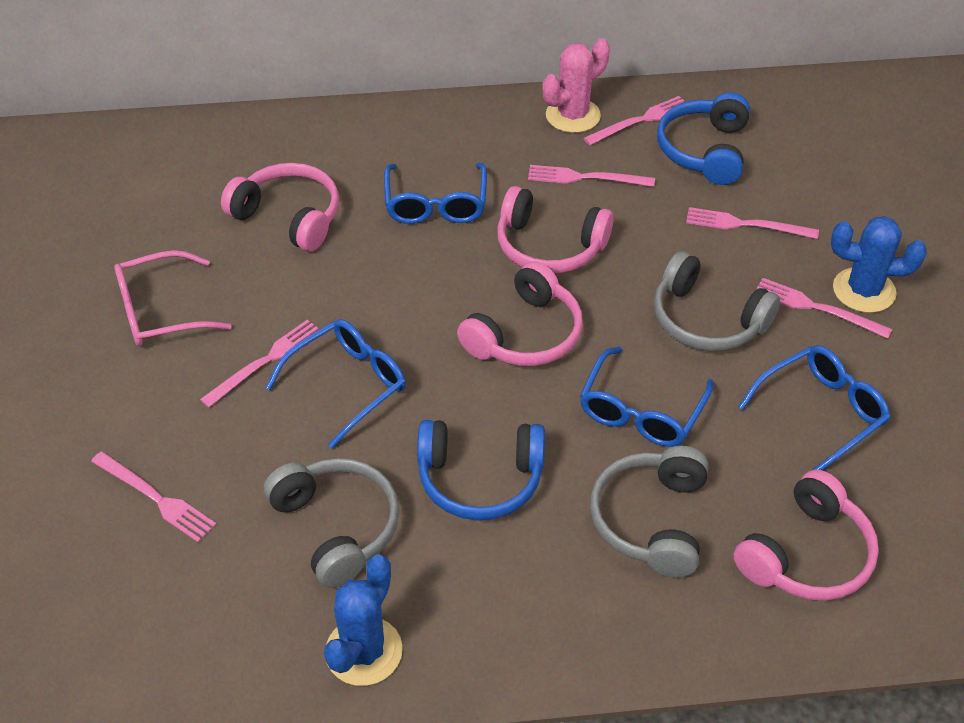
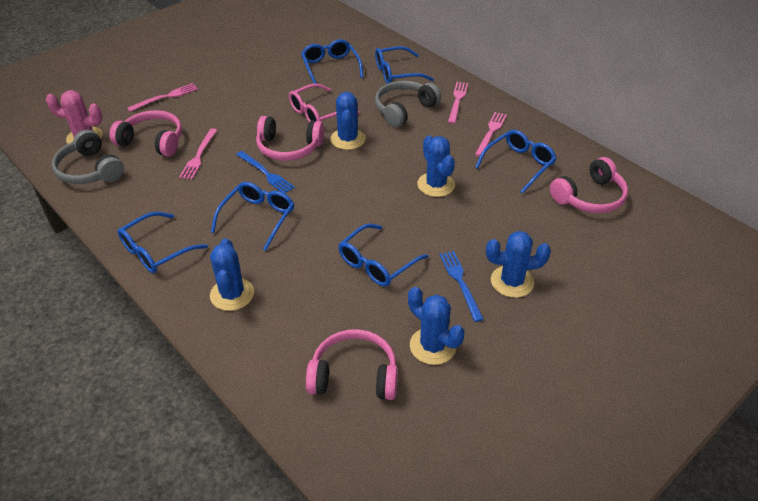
blue cactus: 2 -> 5
blue fork: 0 -> 2
blue glasses: 4 -> 6
blue headphones: 2 -> 0
grey headphones: 3 -> 2
pink fork: 6 -> 4

